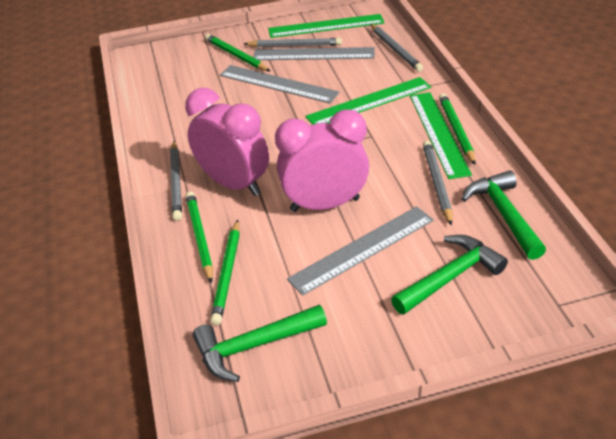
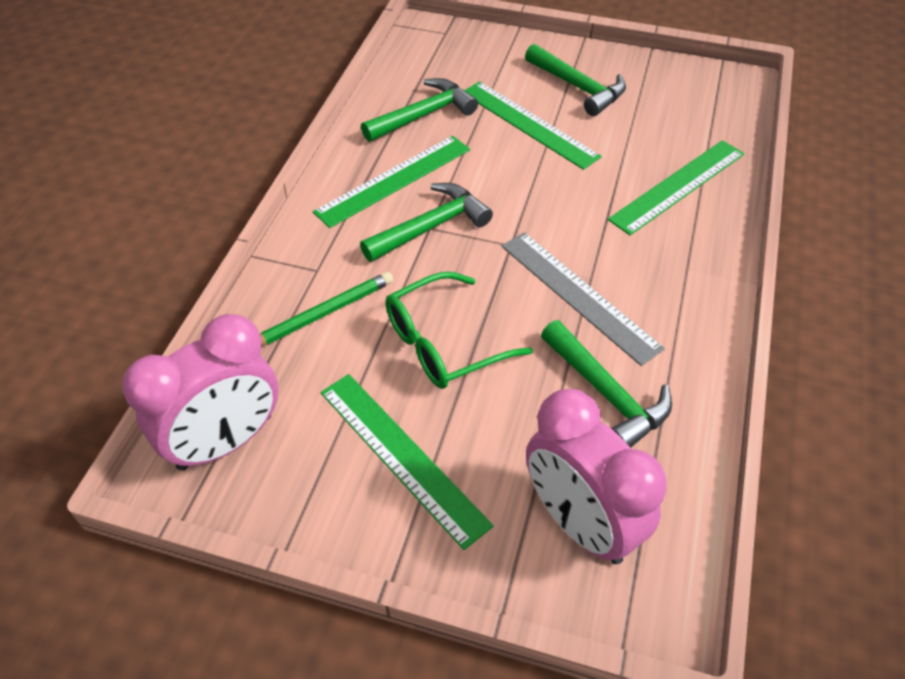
green glasses: 0 -> 1
green hammer: 3 -> 4
green pencil: 4 -> 1
green ruler: 3 -> 4
grey pencil: 4 -> 0
grey ruler: 3 -> 1

